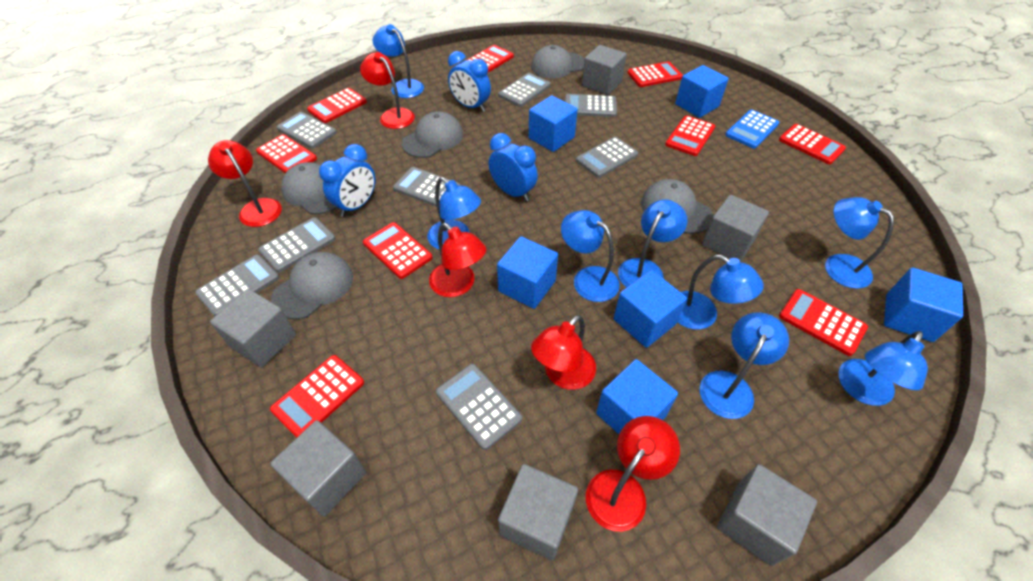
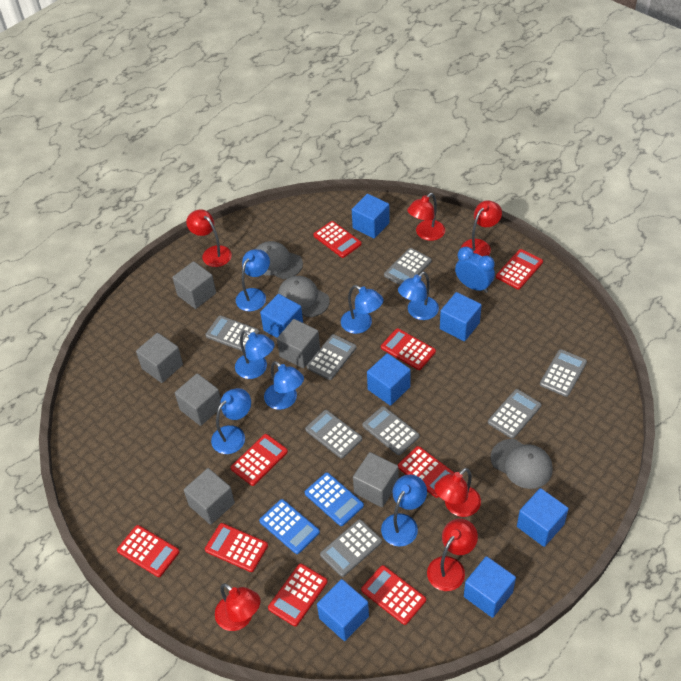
blue calculator: 1 -> 2
blue clock: 3 -> 1
blue cube: 6 -> 7
blue lamp: 8 -> 7
grey cap: 5 -> 3
red lamp: 5 -> 6

